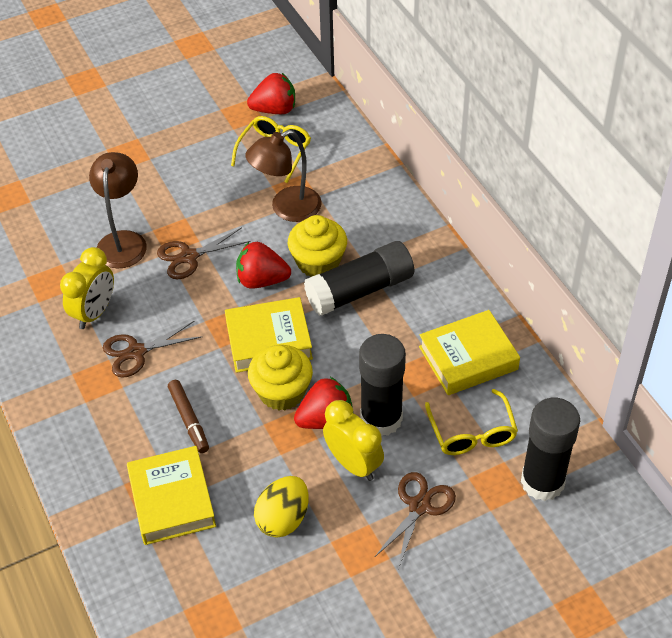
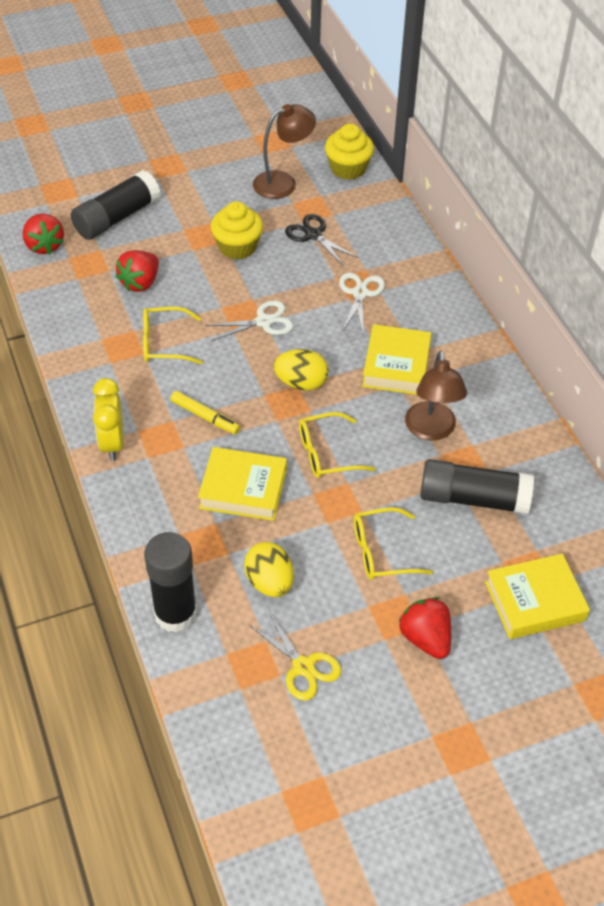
black scissors: 0 -> 1
brown marker: 1 -> 0
brown scissors: 3 -> 0
white scissors: 0 -> 2
yellow clock: 2 -> 1
yellow egg: 1 -> 2
yellow glasses: 2 -> 3
yellow marker: 0 -> 1
yellow scissors: 0 -> 1

